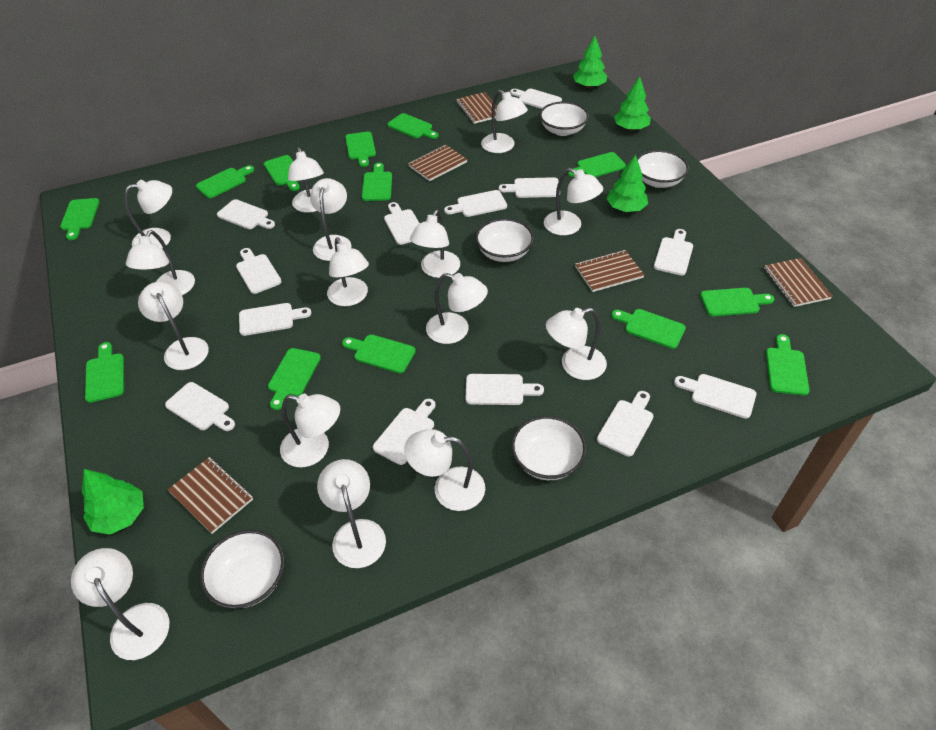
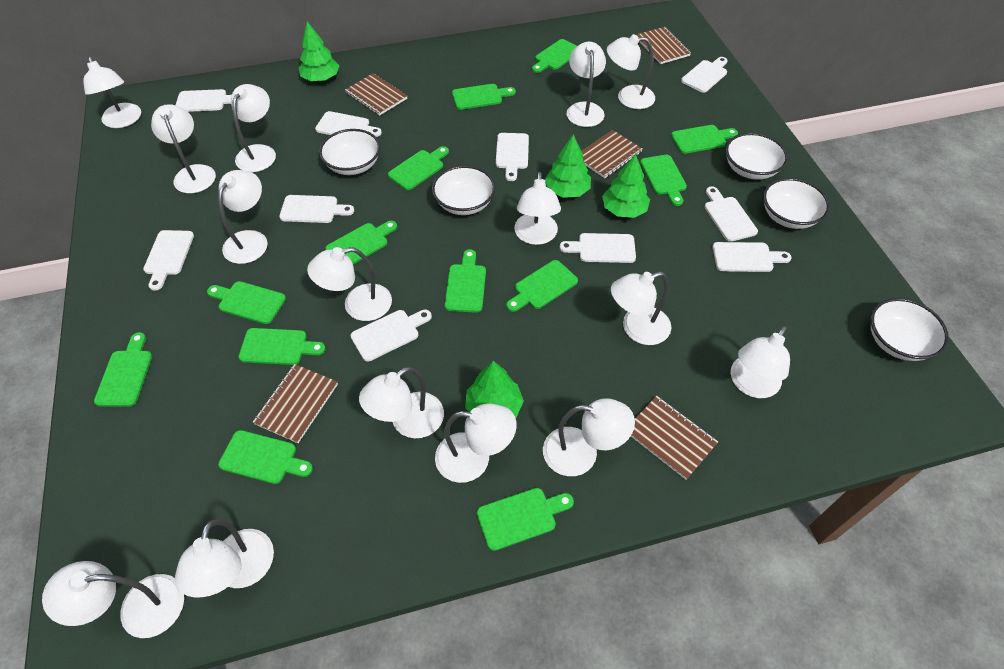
white cutting board: 13 -> 10

